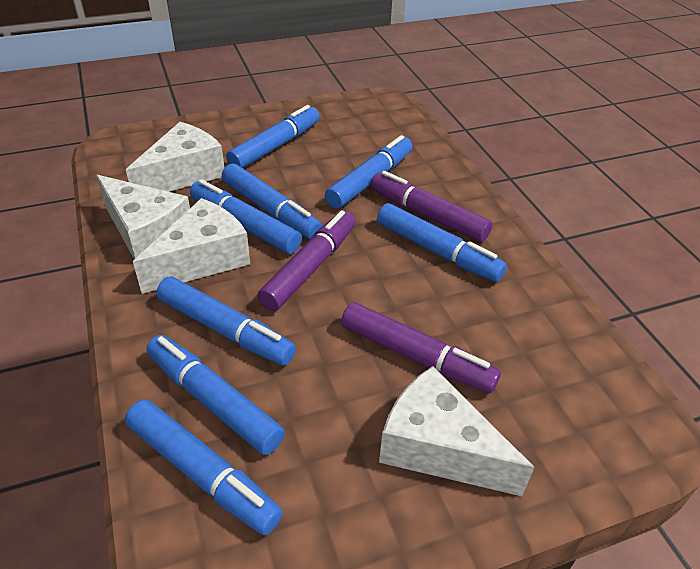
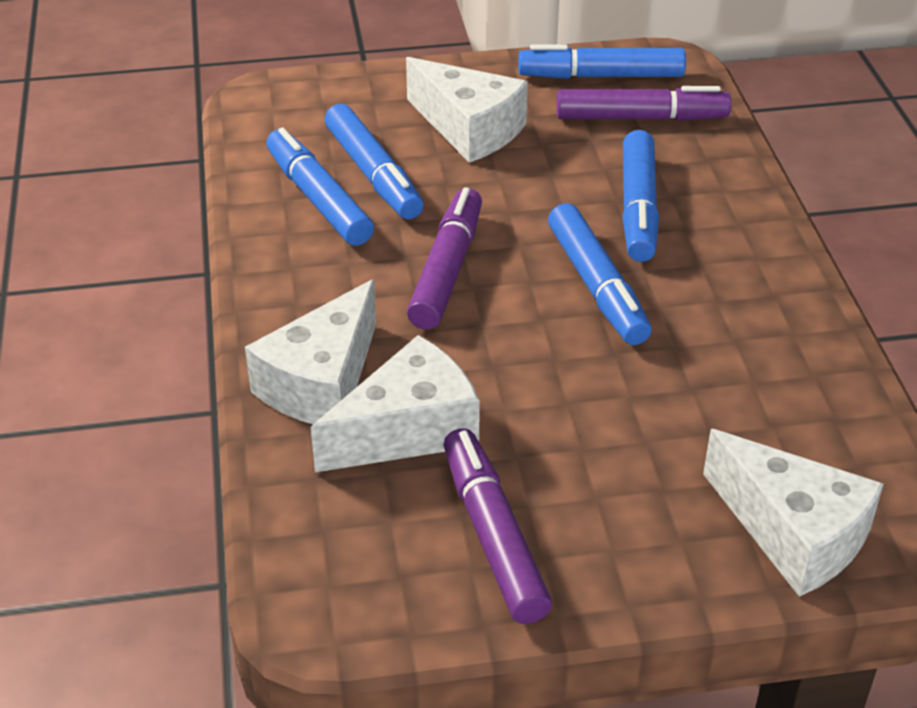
blue marker: 8 -> 5

